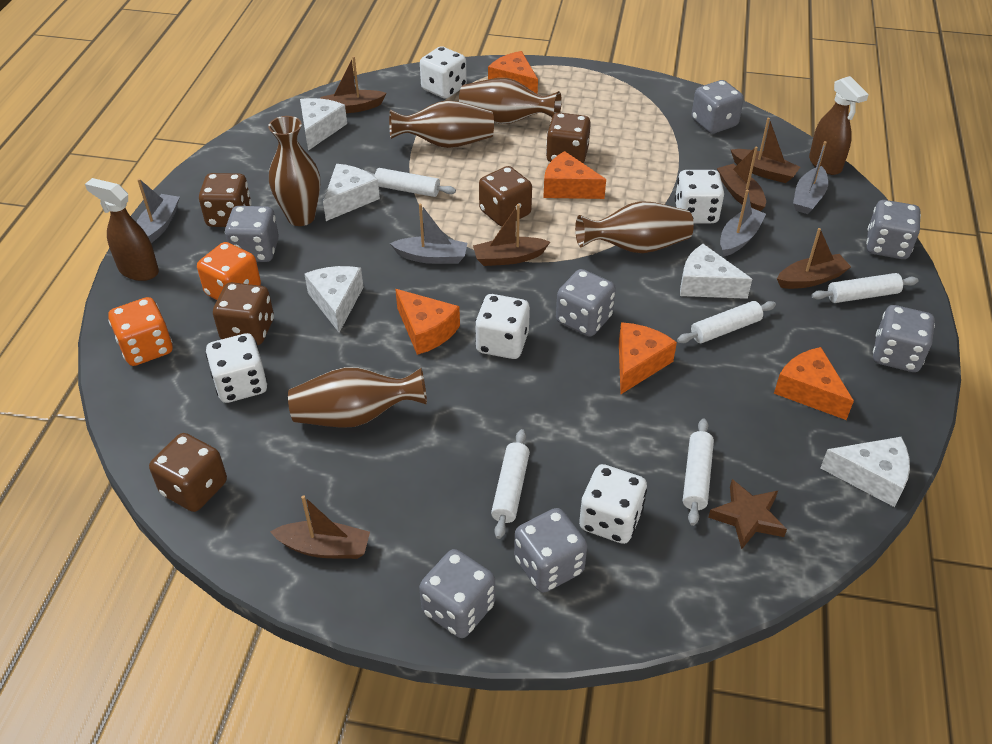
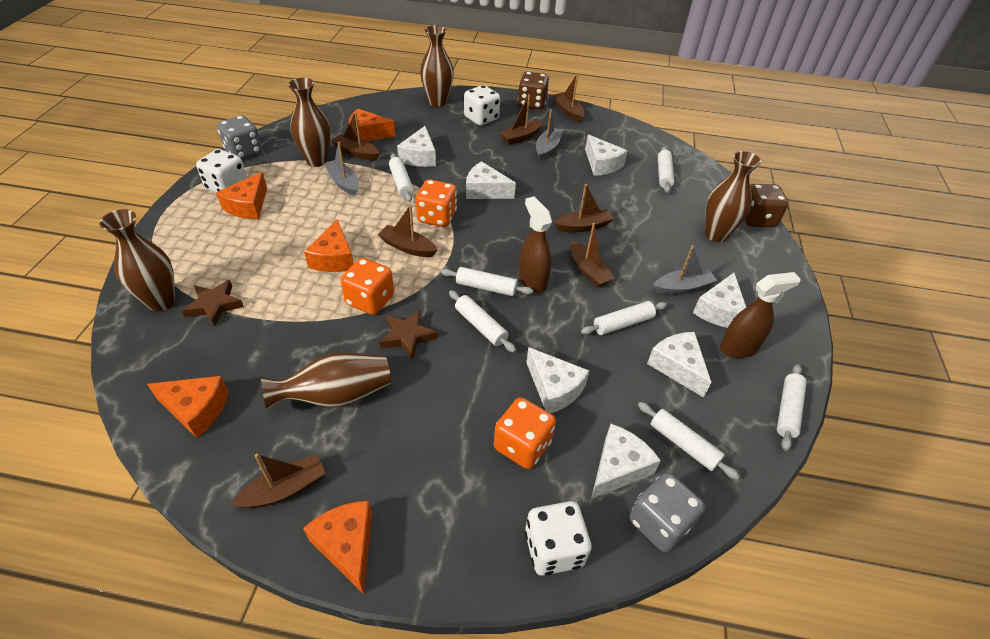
brown boat: 6 -> 7
brown dice: 5 -> 2
brown star: 1 -> 2
grey boat: 4 -> 3
grey dice: 7 -> 2
orange dice: 2 -> 3
white cheese: 5 -> 7
white dice: 5 -> 3
white rolling pin: 5 -> 7

